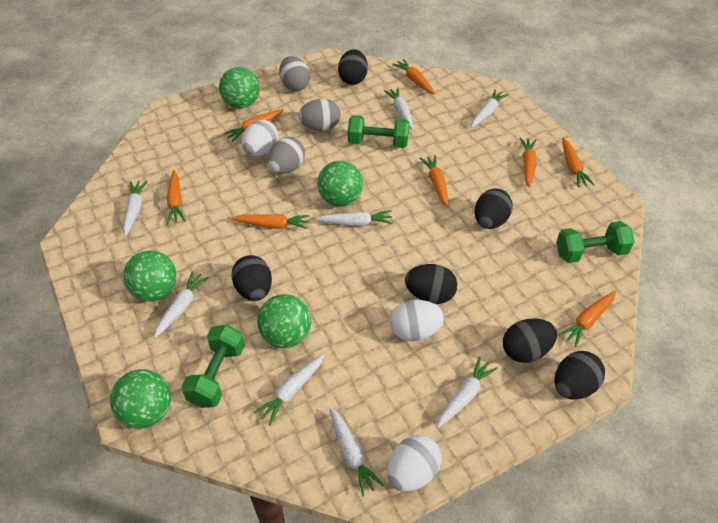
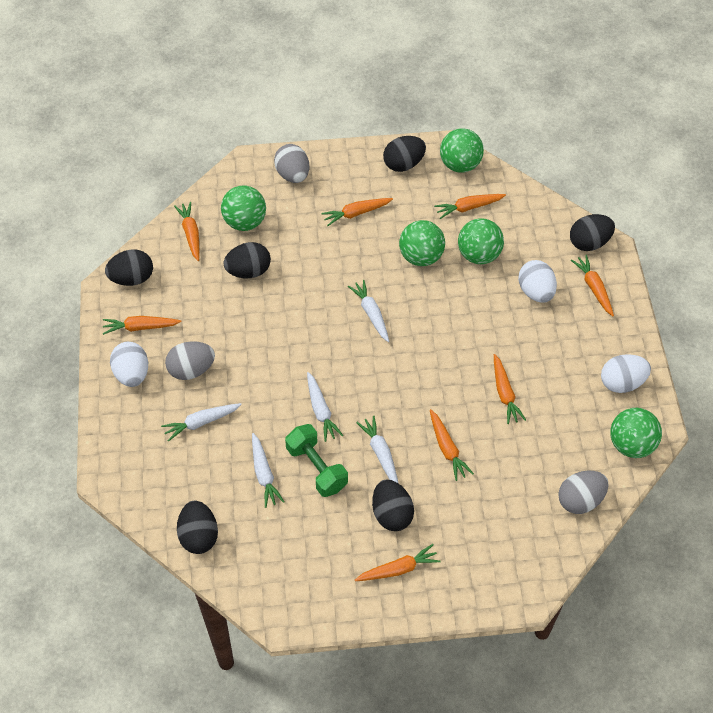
green dumbbell: 3 -> 1
white carrot: 8 -> 5

